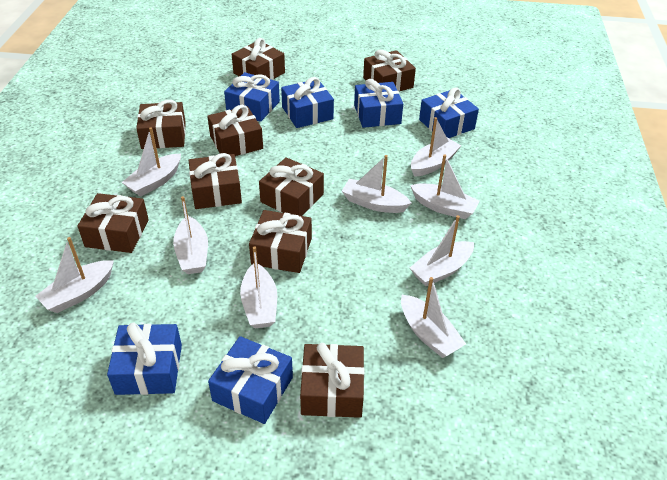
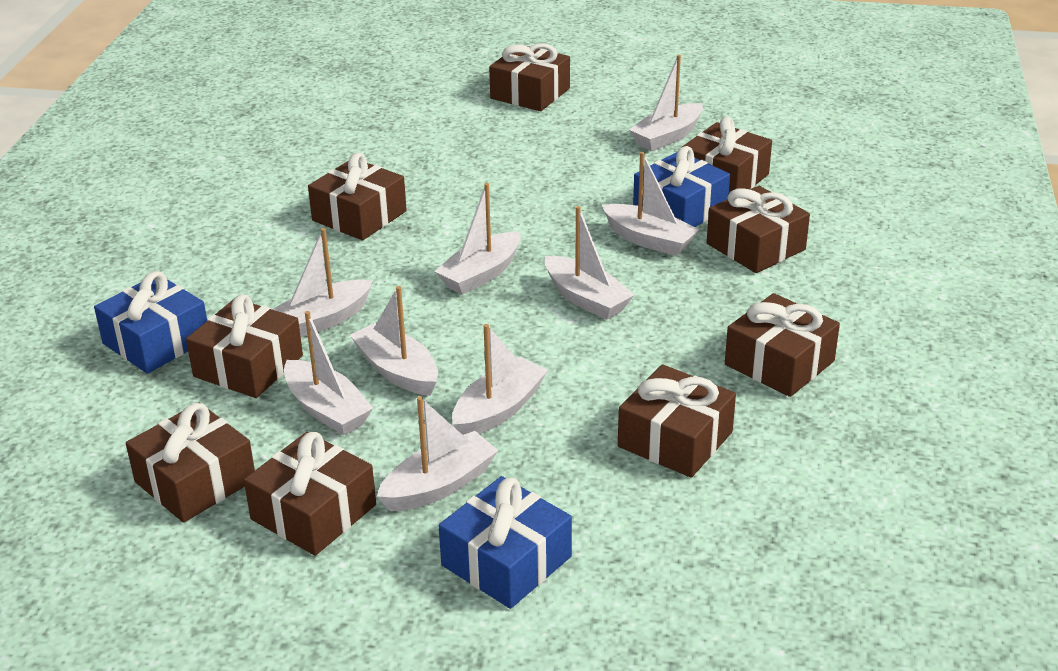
blue gift: 6 -> 3

